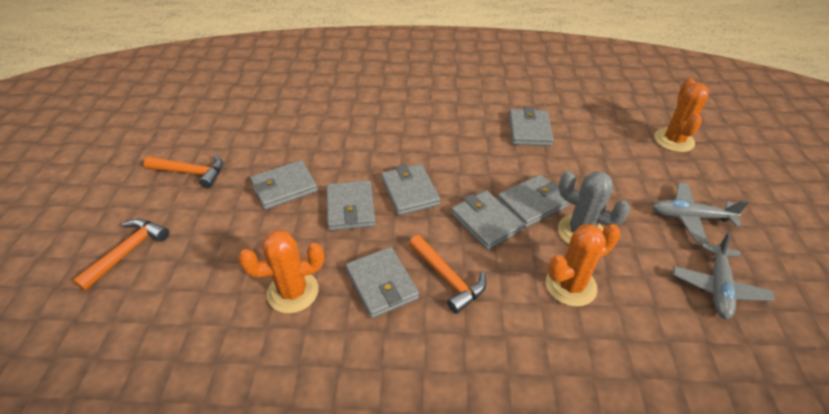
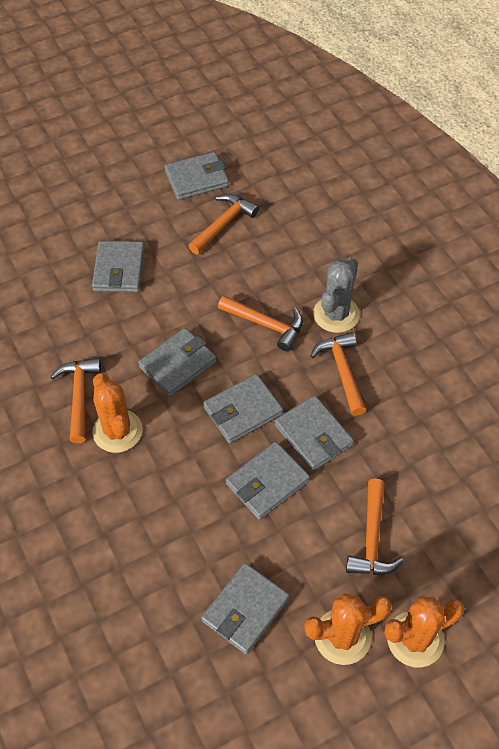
grey plane: 2 -> 0
orange hammer: 3 -> 5

